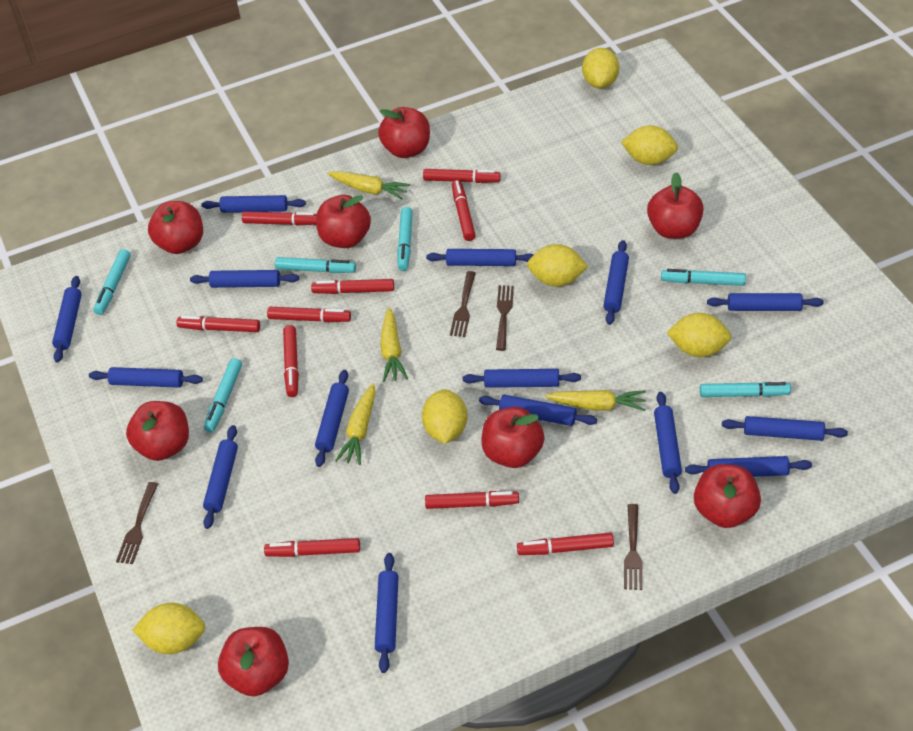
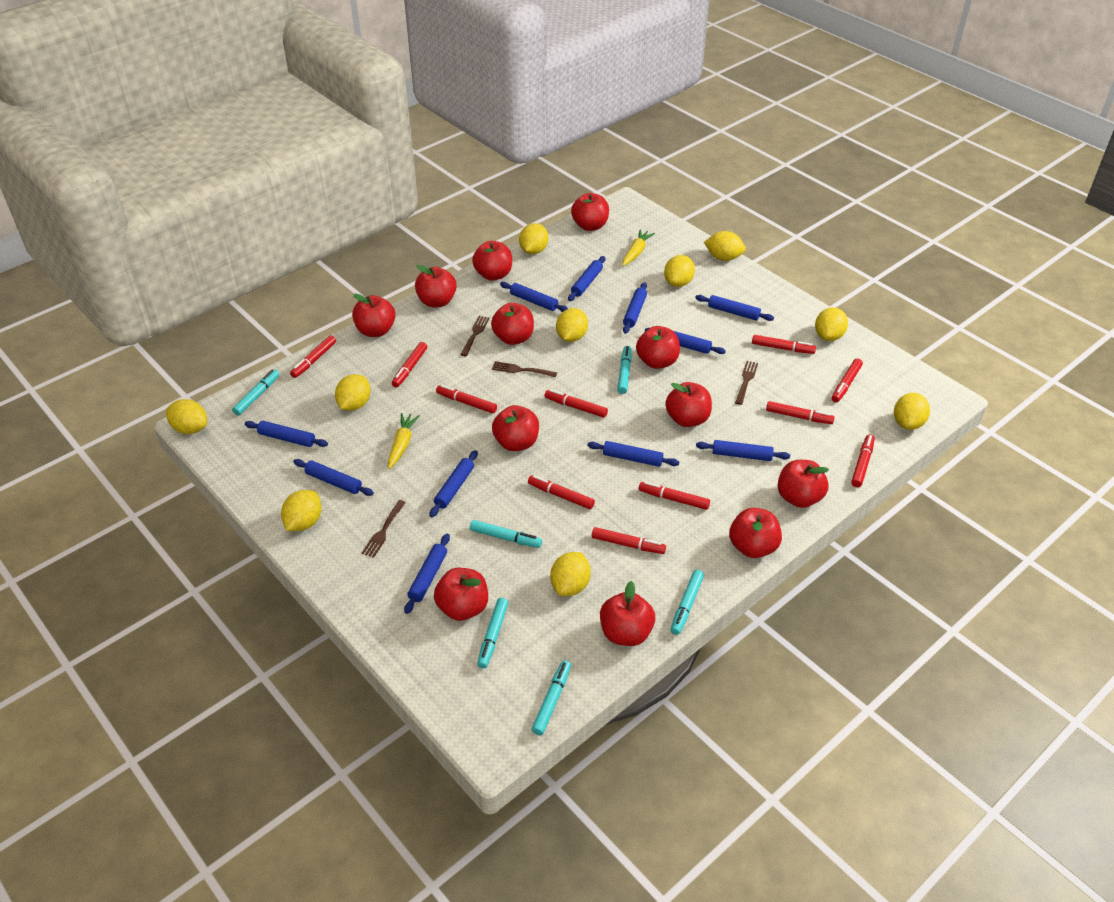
blue rolling pin: 15 -> 11
red apple: 8 -> 12
red marker: 10 -> 11
yellow carrot: 4 -> 2
yellow lemon: 6 -> 10

